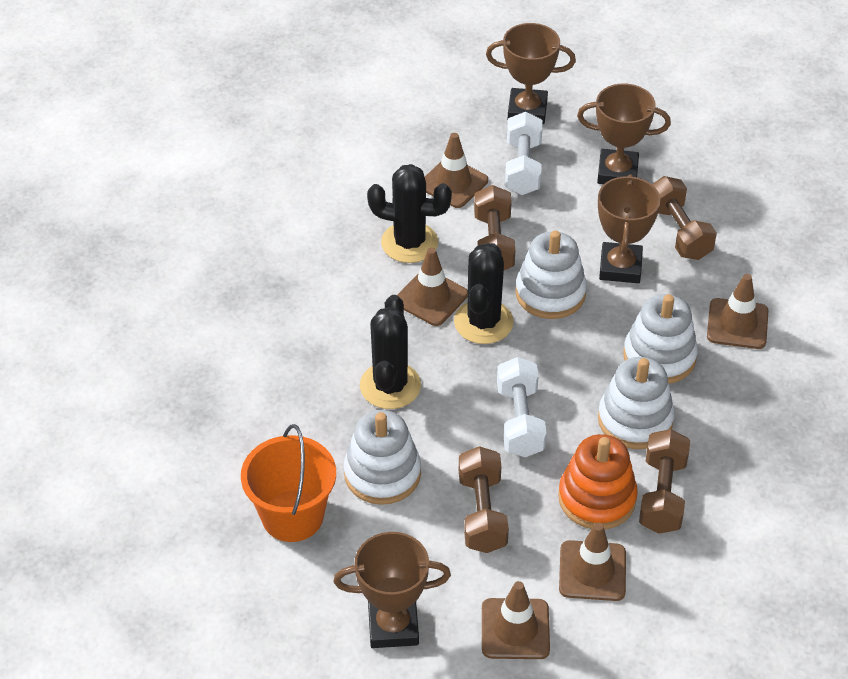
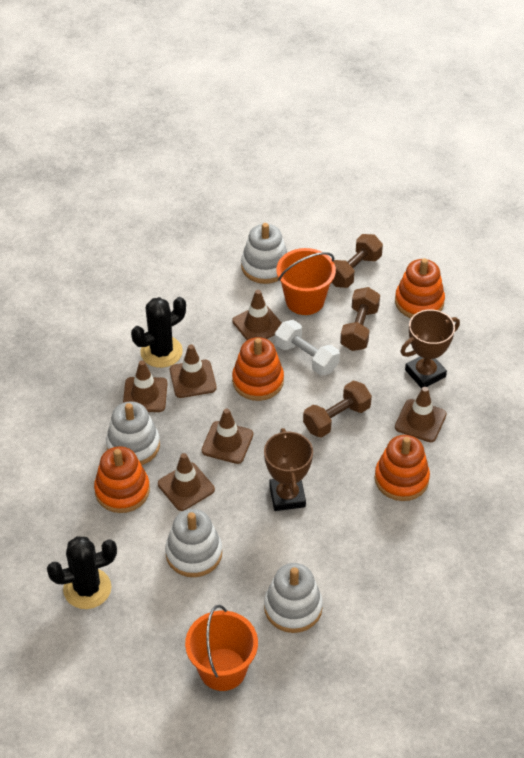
black cactus: 3 -> 2
brown dumbbell: 4 -> 3
brown traffic cone: 5 -> 6
brown trophy: 4 -> 2
orange bucket: 1 -> 2
orange stacking toy: 1 -> 4
white dumbbell: 2 -> 1

